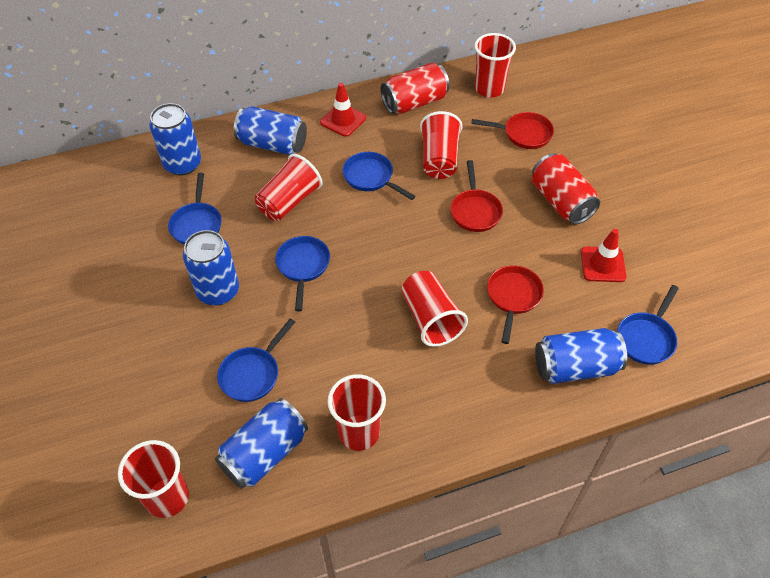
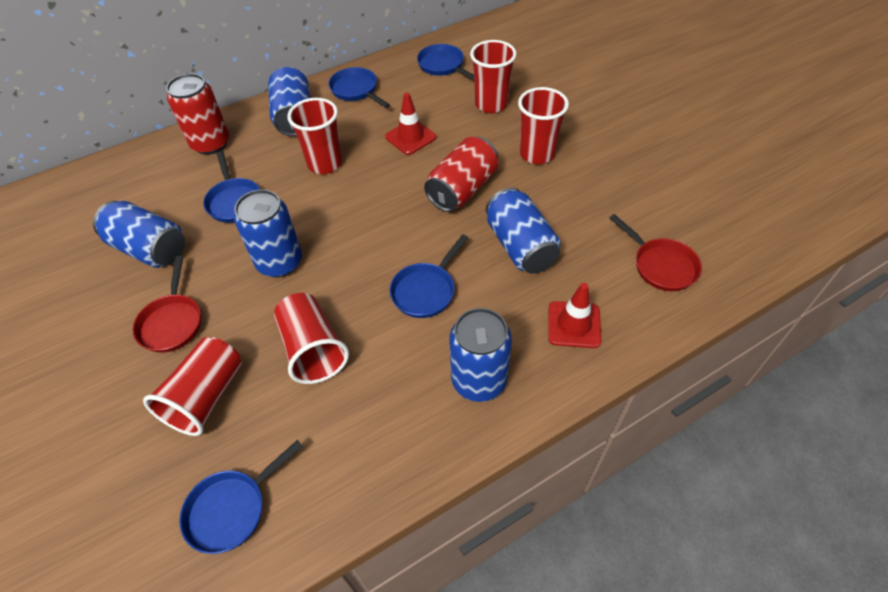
red cup: 6 -> 5
red pan: 3 -> 2

